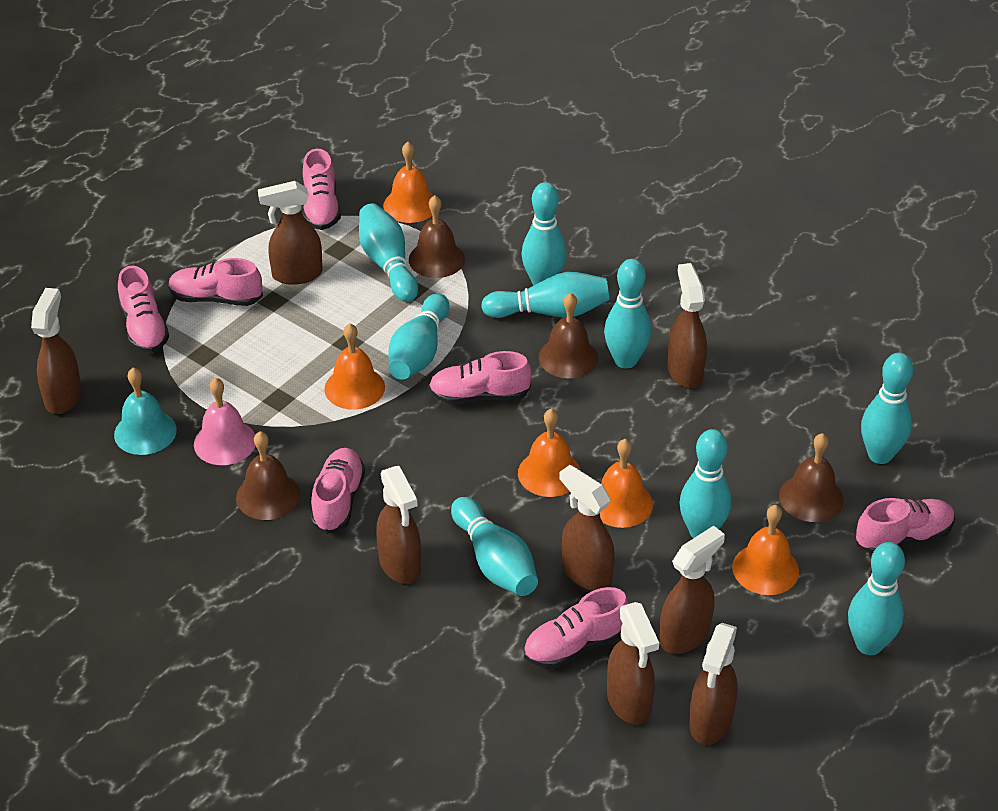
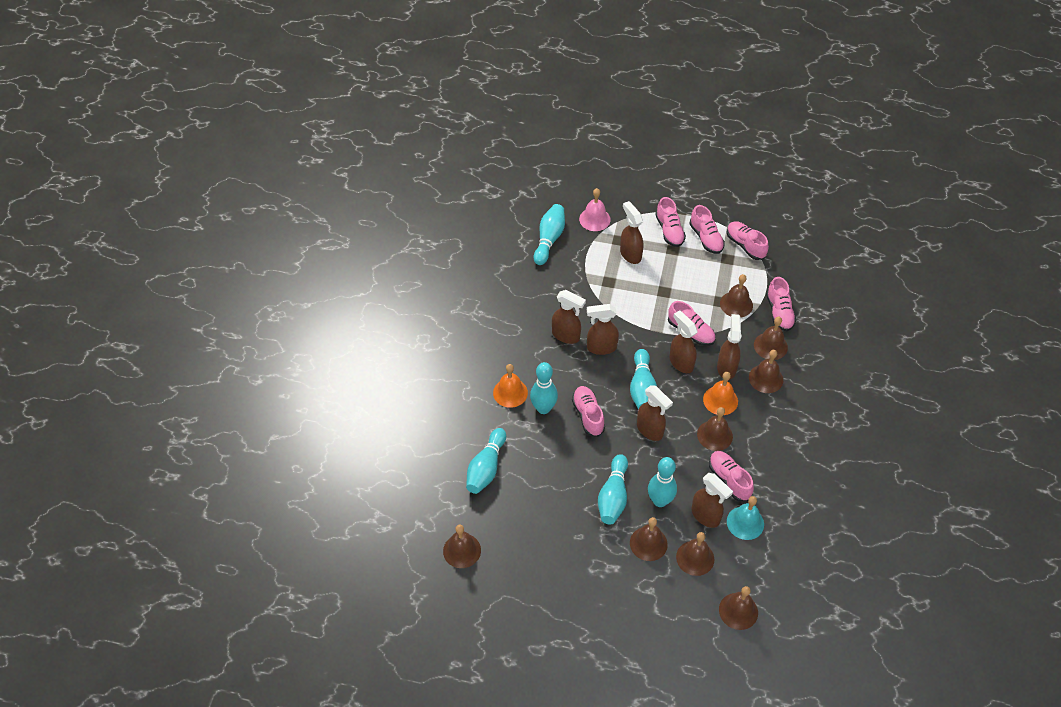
brown bell: 4 -> 8
brown spray bottle: 8 -> 7
orange bell: 5 -> 2
turquoise bowling pin: 9 -> 6

